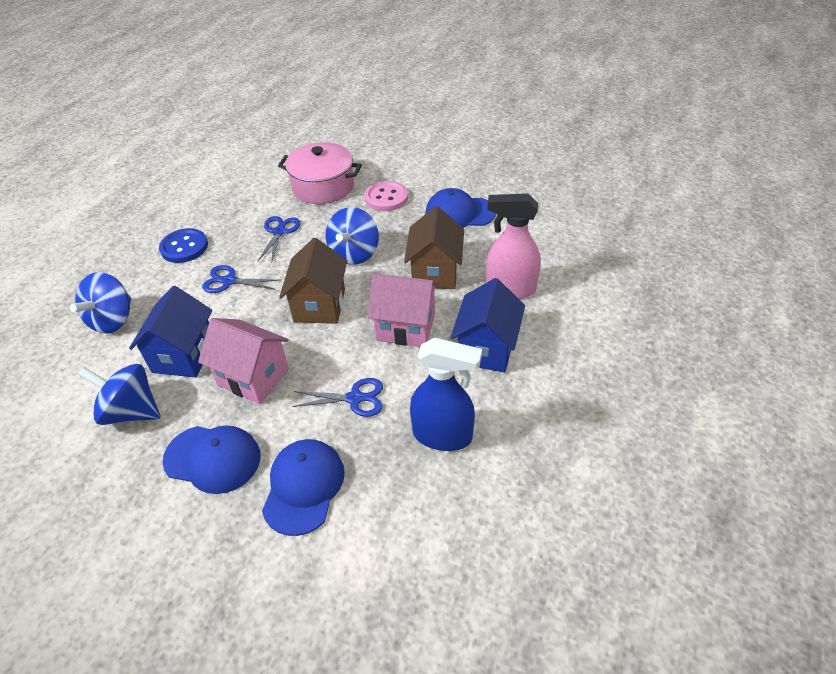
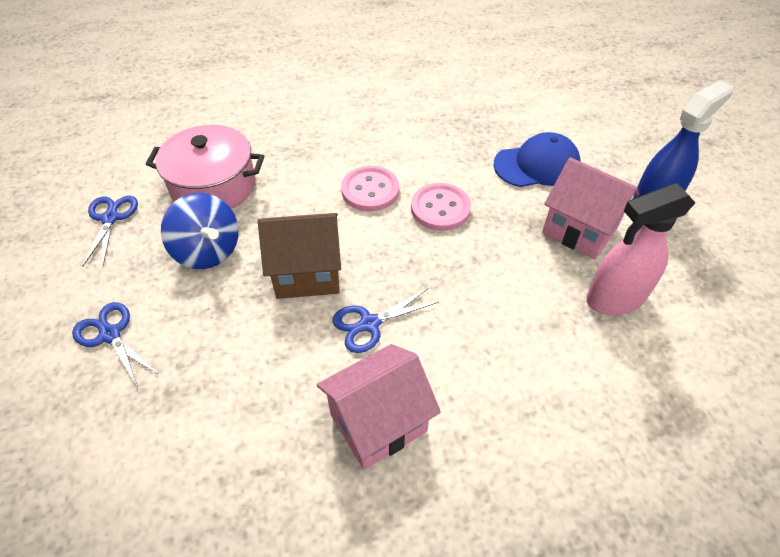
blue button: 1 -> 0
blue cap: 3 -> 1
blue house: 2 -> 0
blue spinning top: 3 -> 1
brown house: 2 -> 1
pink button: 1 -> 2

